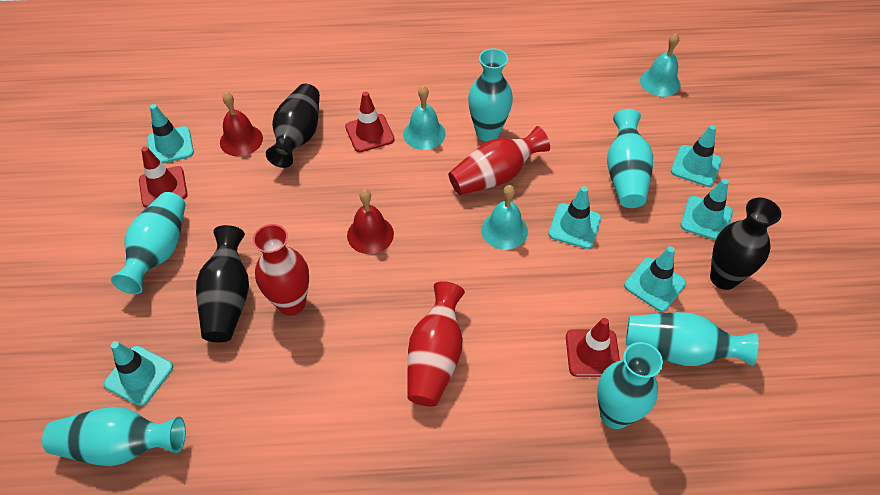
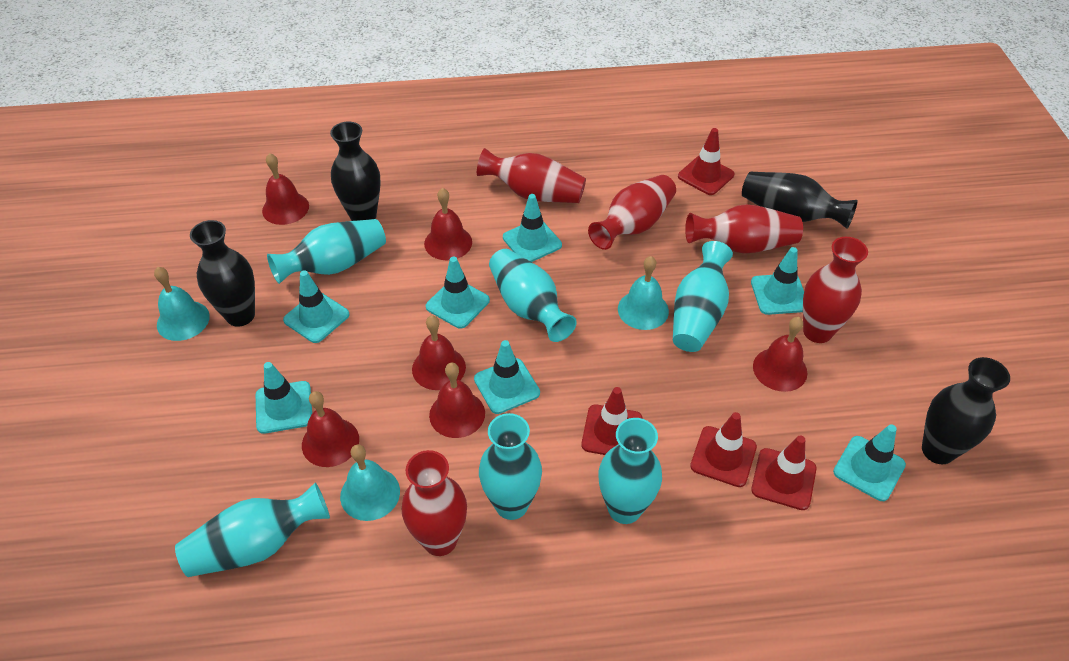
black vase: 3 -> 4
red bell: 2 -> 6
red traffic cone: 3 -> 4
red vase: 3 -> 5
turquoise traffic cone: 6 -> 7

